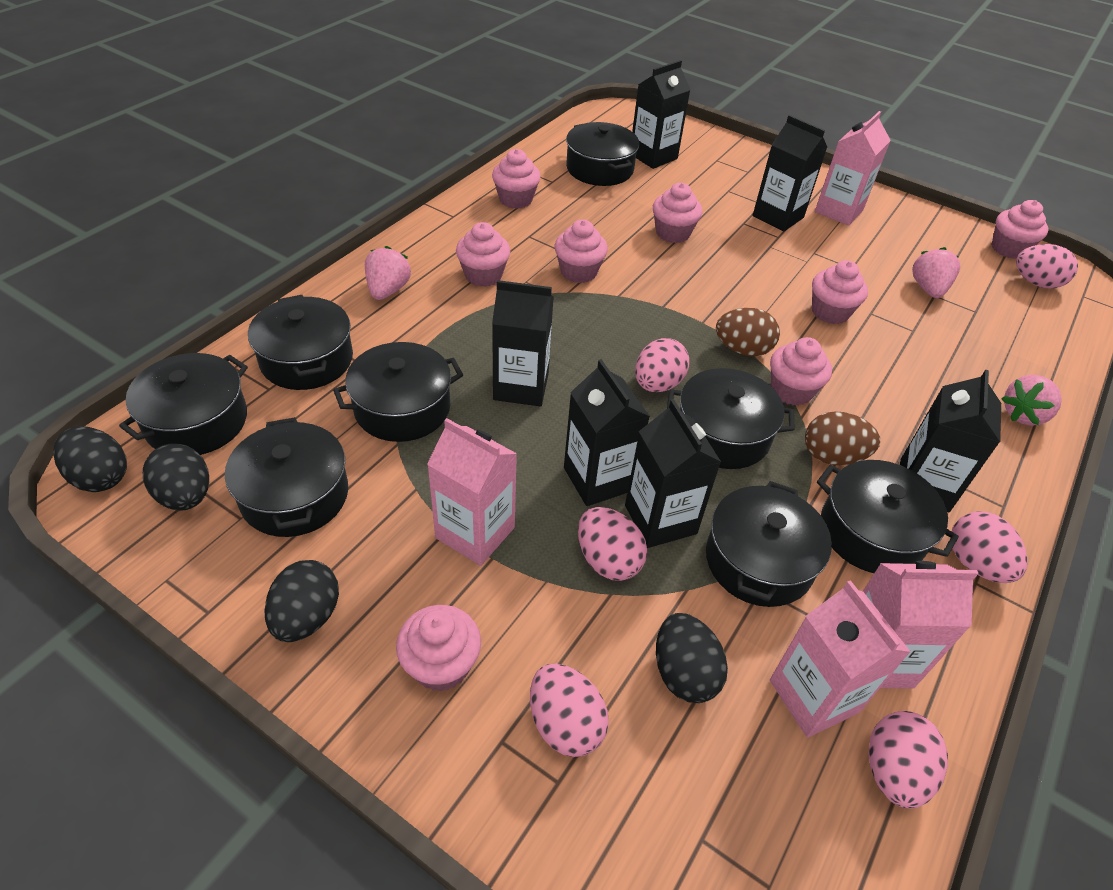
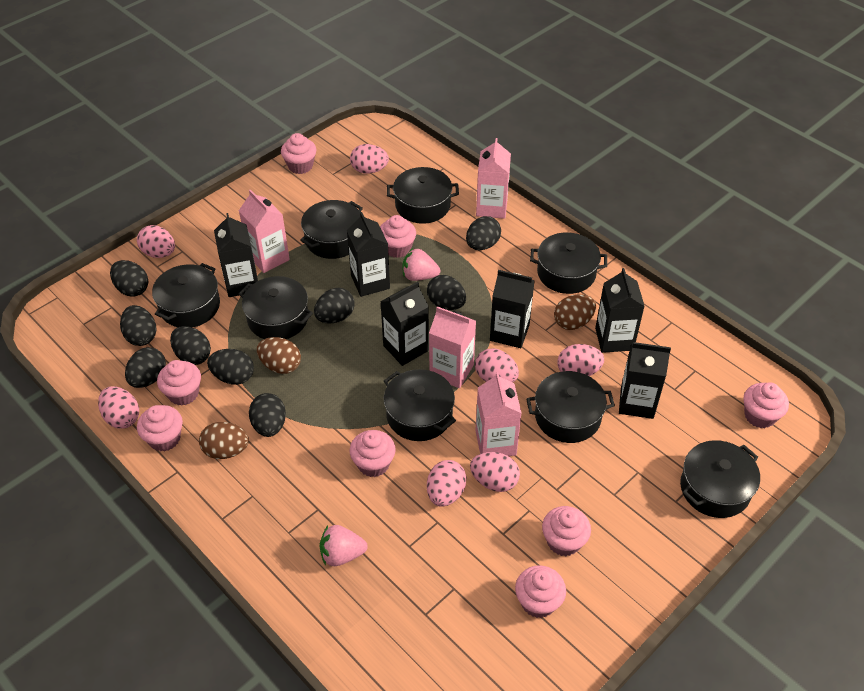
black egg: 4 -> 9
brown egg: 2 -> 3
pink egg: 6 -> 7
pink strawberry: 3 -> 2

